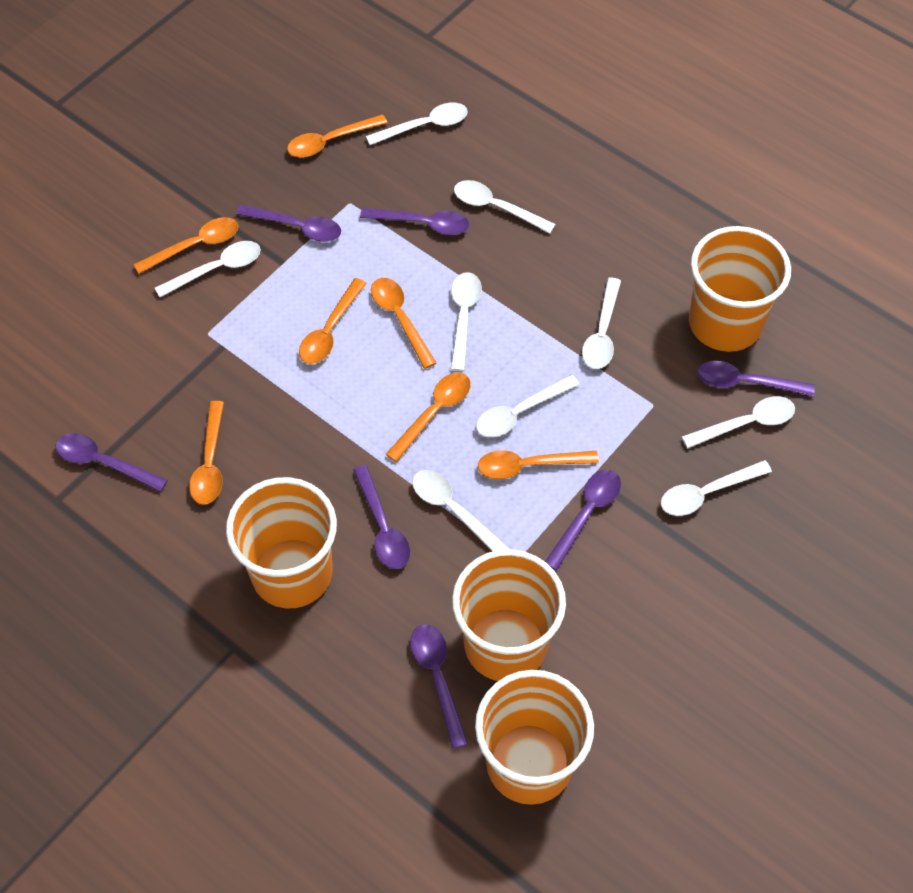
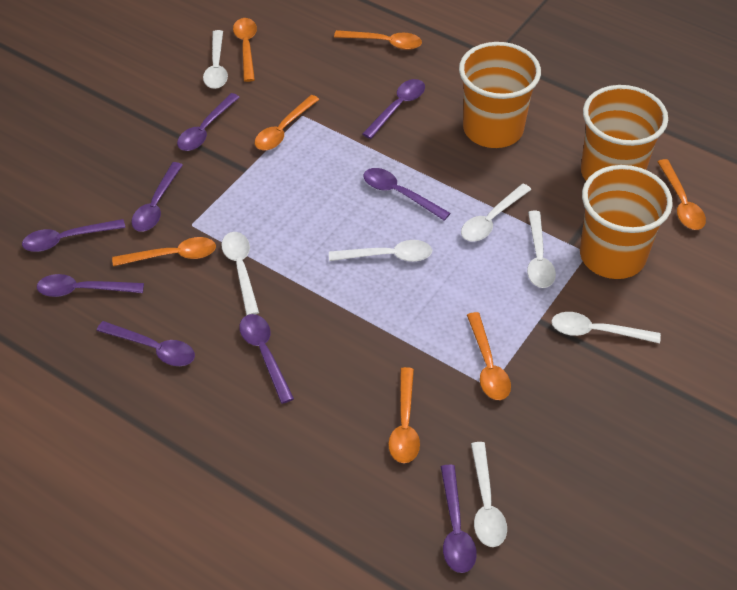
orange cup: 4 -> 3
purple spoon: 7 -> 9
white spoon: 9 -> 7

